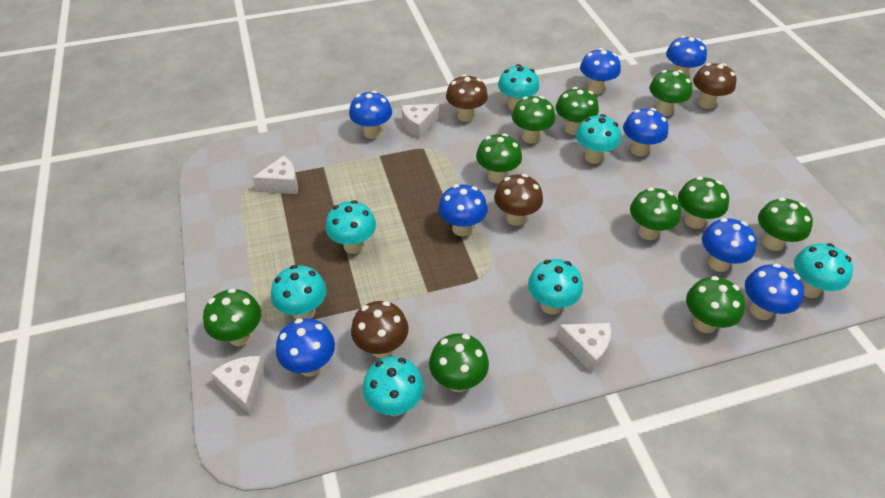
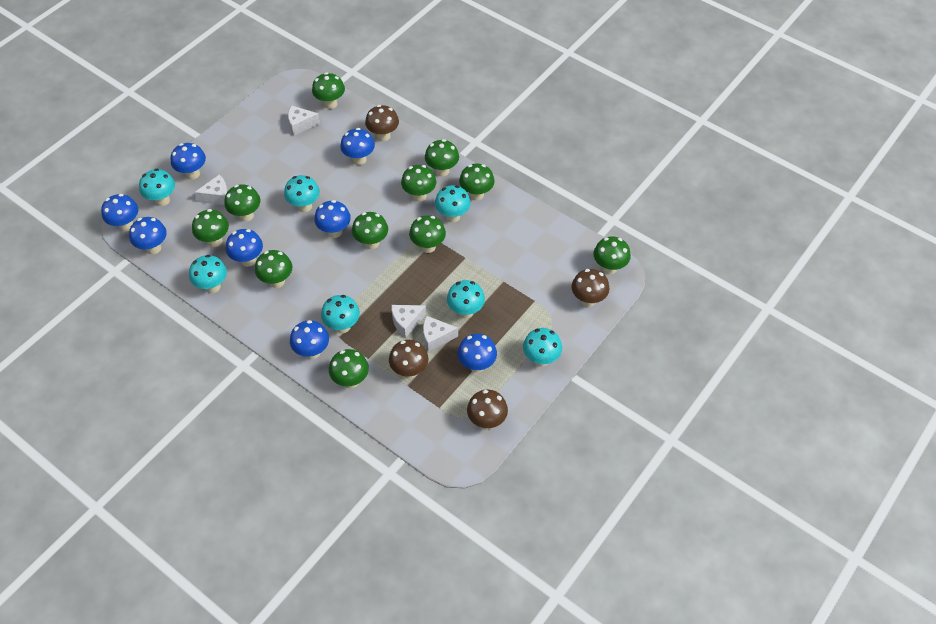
green mushroom: 10 -> 11

